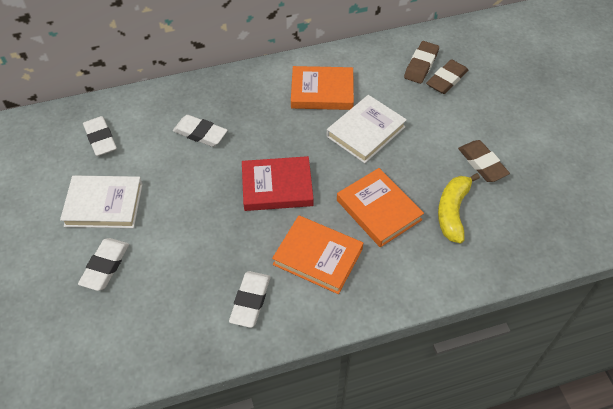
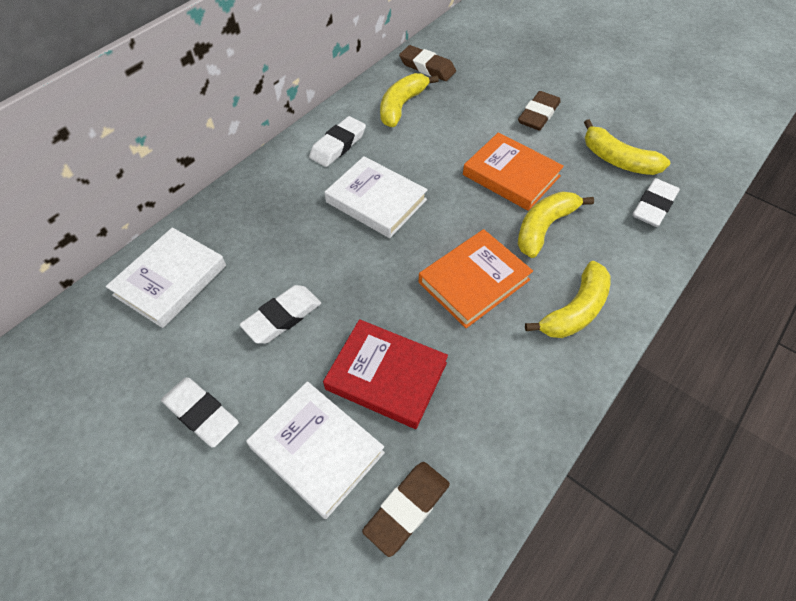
orange book: 3 -> 2
white book: 2 -> 3
yellow banana: 1 -> 4

